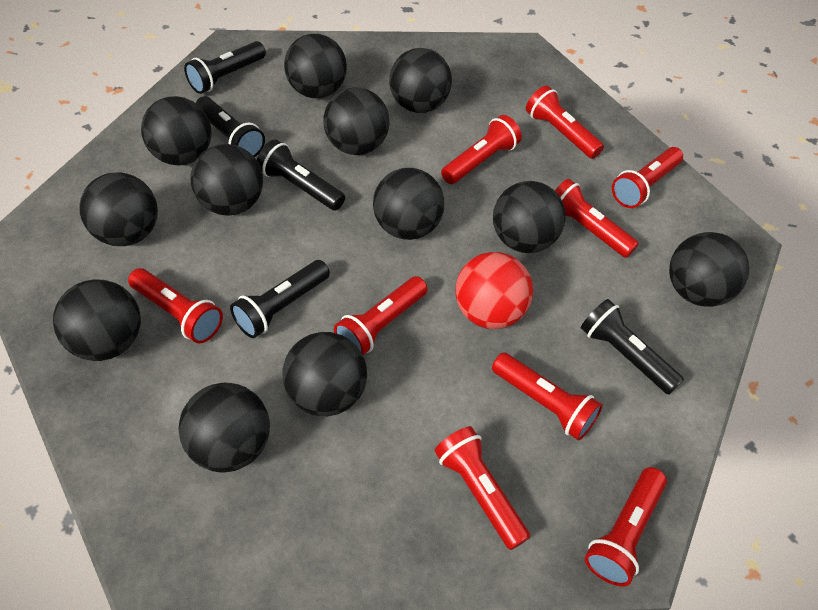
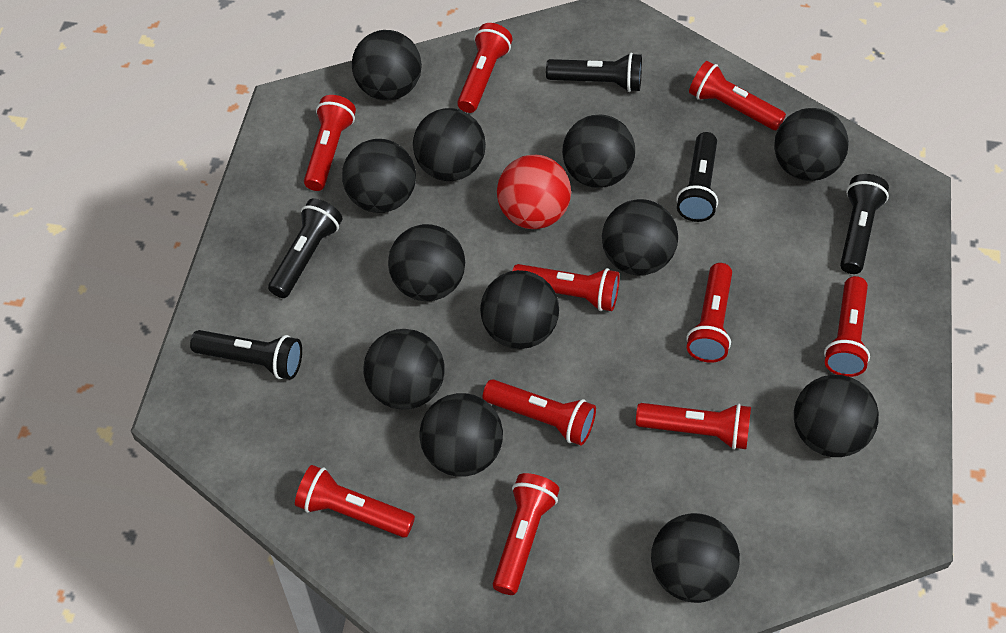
red flashlight: 9 -> 10

